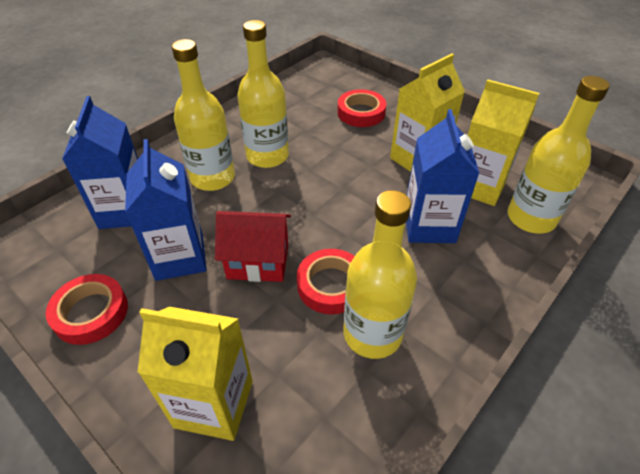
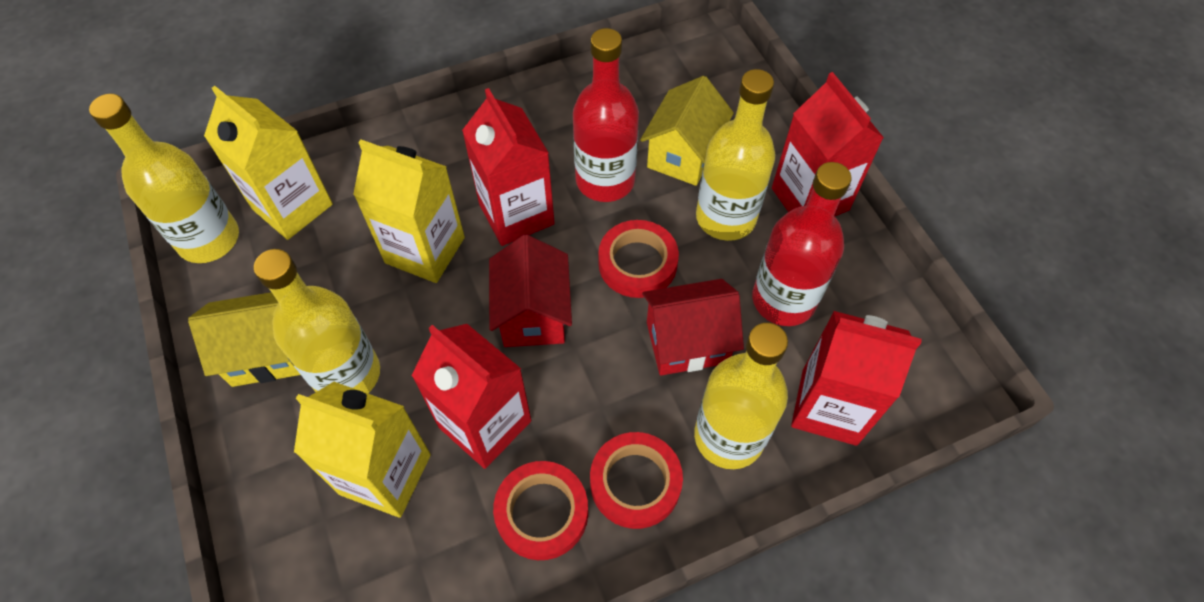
blue carton: 3 -> 0
red bottle: 0 -> 2
red carton: 0 -> 4
red house: 1 -> 2
yellow house: 0 -> 2

